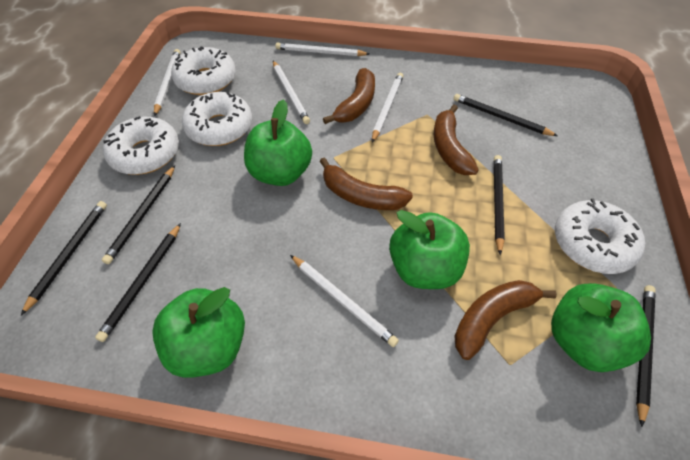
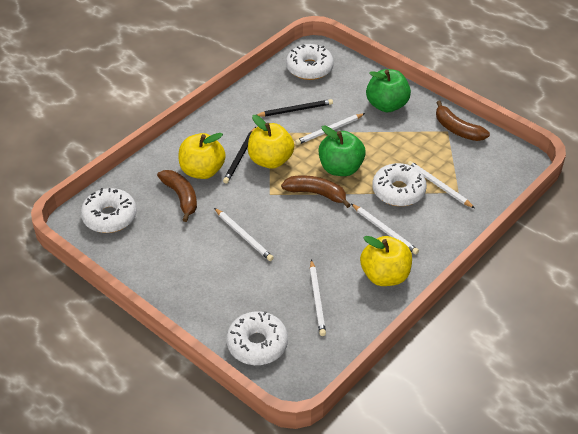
black pencil: 6 -> 2
brown banana: 4 -> 3
green apple: 4 -> 2
yellow apple: 0 -> 3

